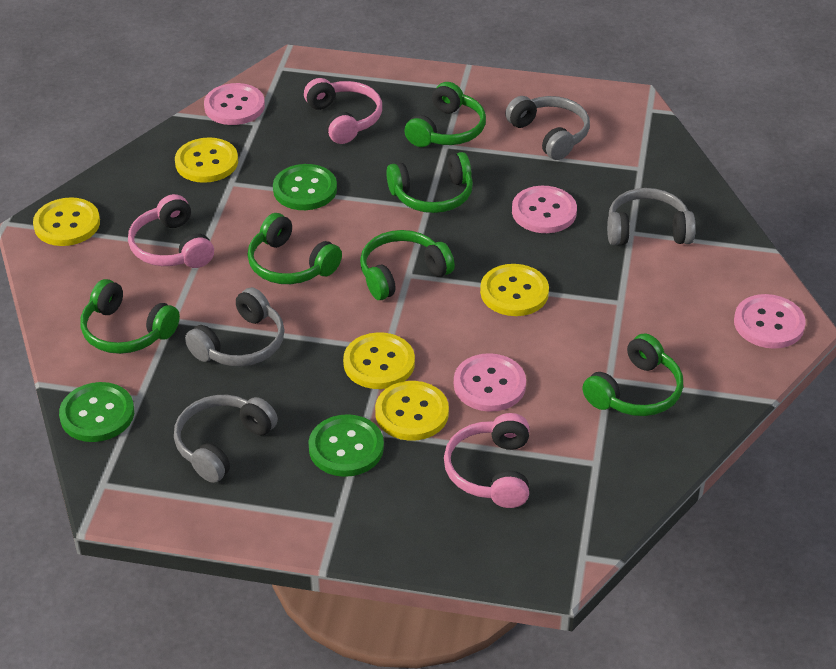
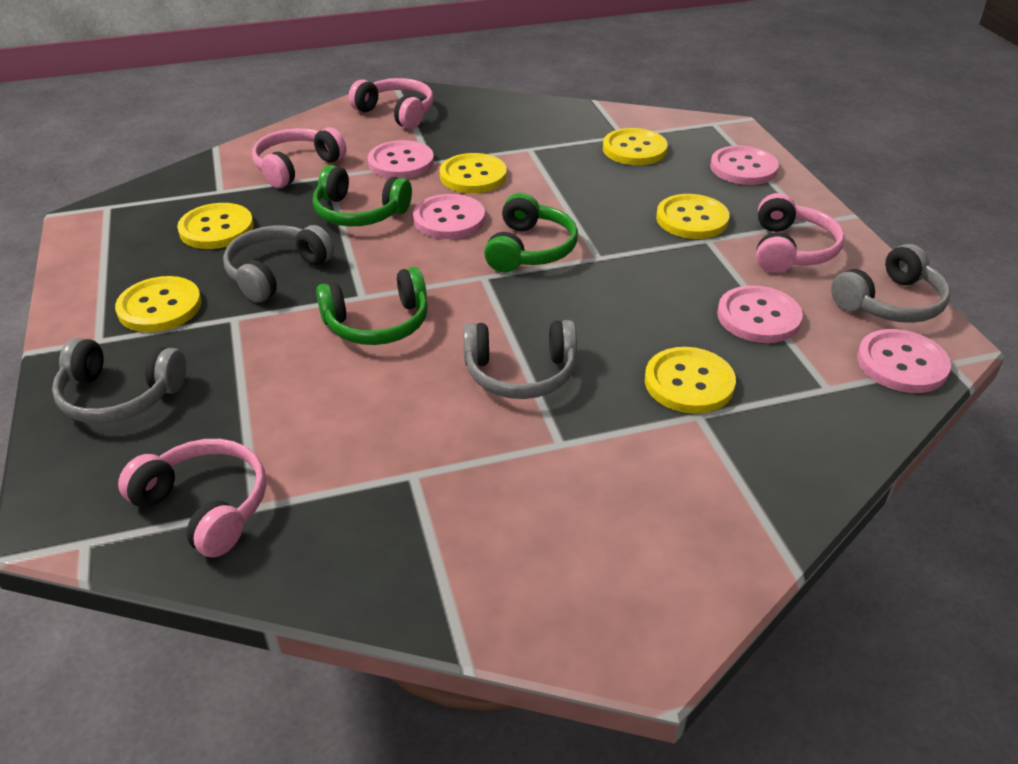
green button: 3 -> 0
green headphones: 6 -> 3
pink button: 4 -> 5
pink headphones: 3 -> 4
yellow button: 5 -> 6

